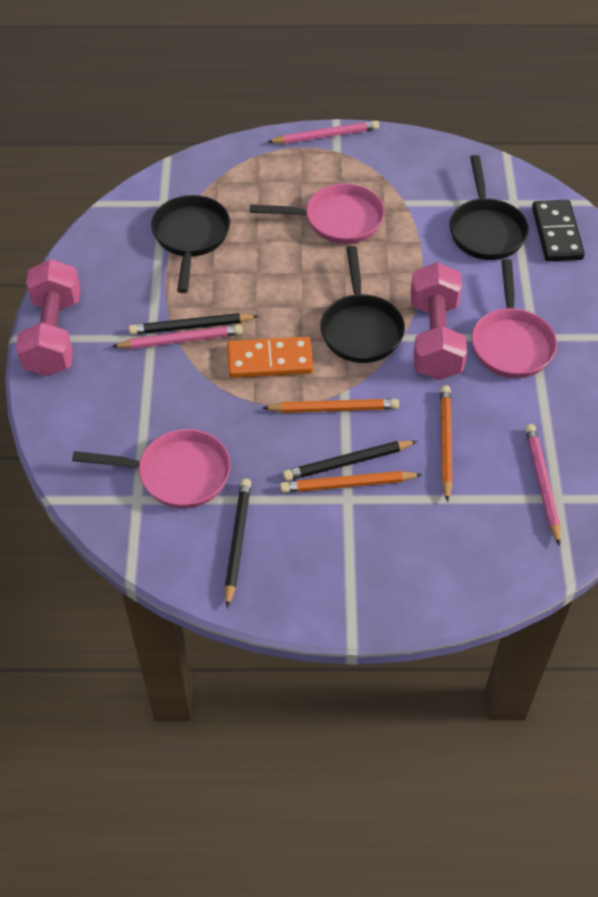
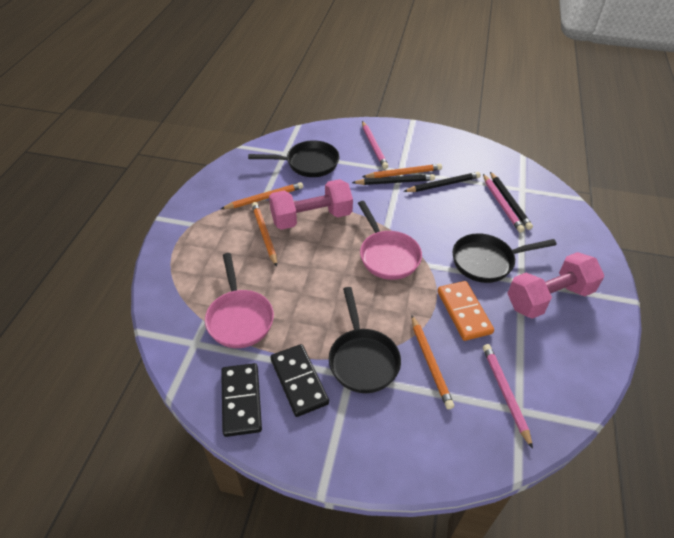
black domino: 1 -> 2
orange pencil: 3 -> 4
pink pan: 3 -> 2

